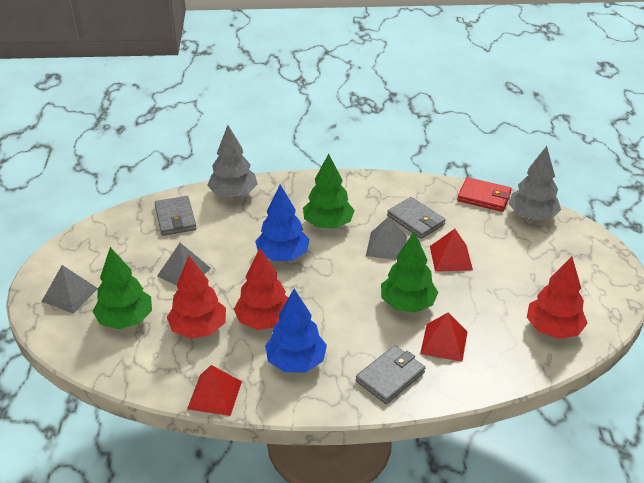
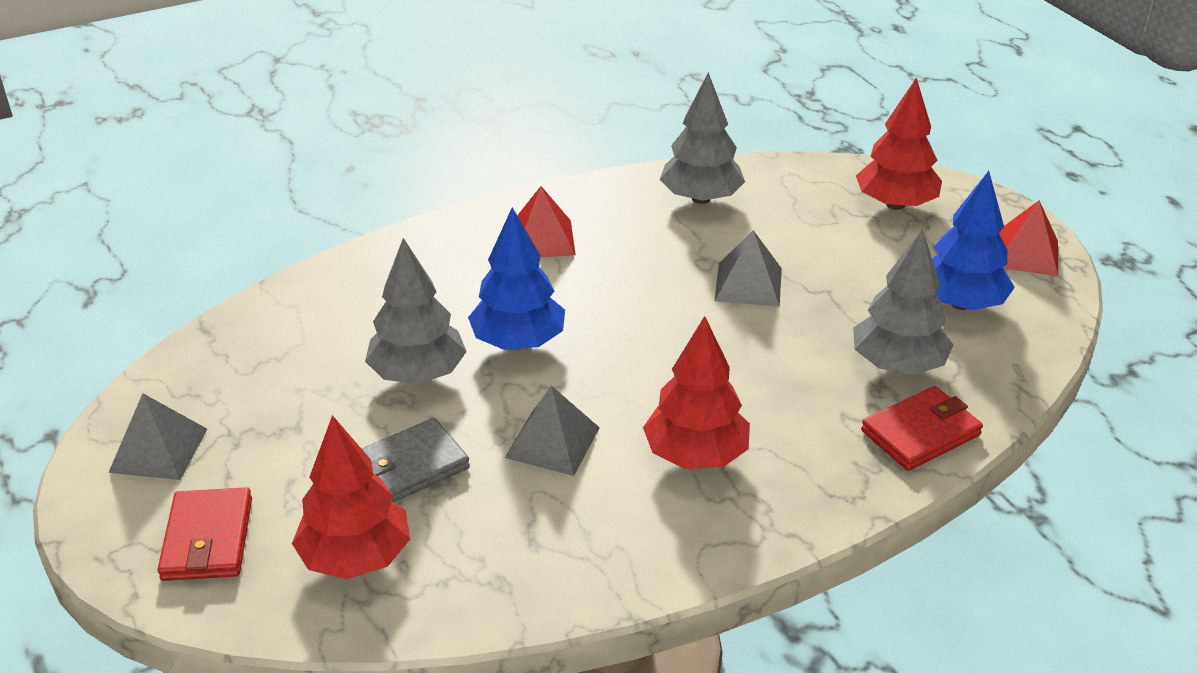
green tree: 3 -> 0
grey tree: 2 -> 3
grey wallet: 3 -> 1
red pyramid: 3 -> 2
red wallet: 1 -> 2

